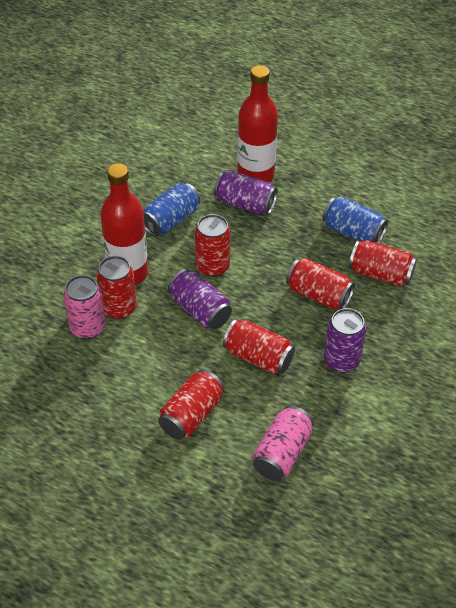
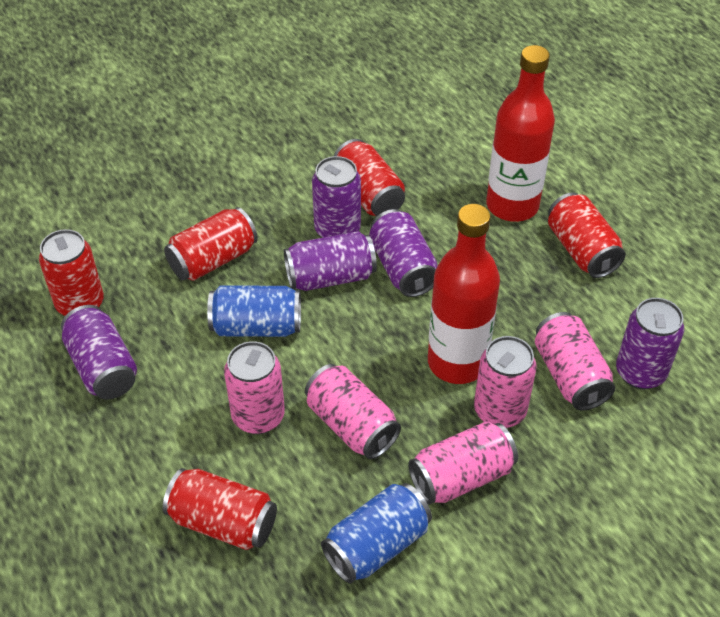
pink can: 2 -> 5
purple can: 3 -> 5
red can: 6 -> 5

